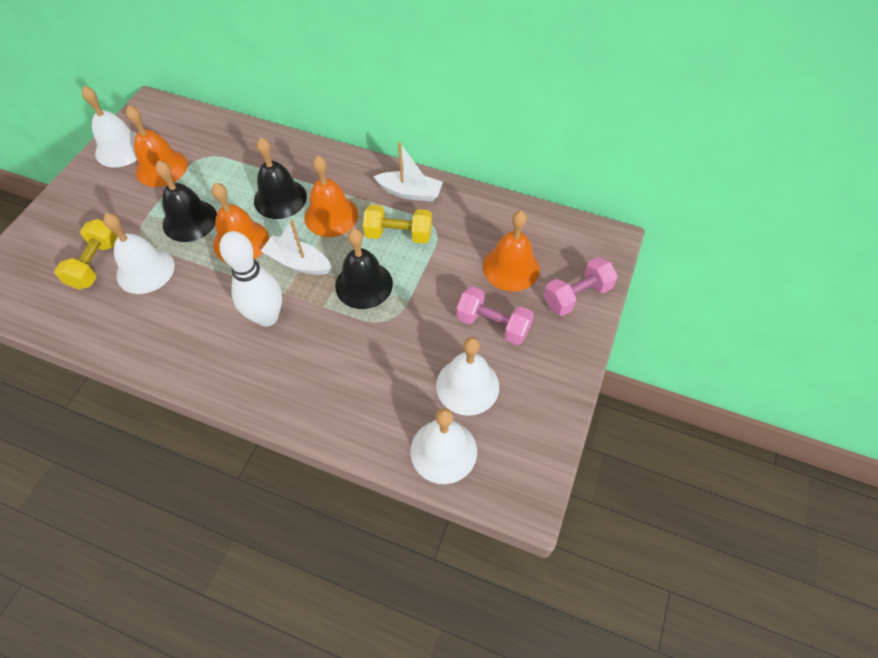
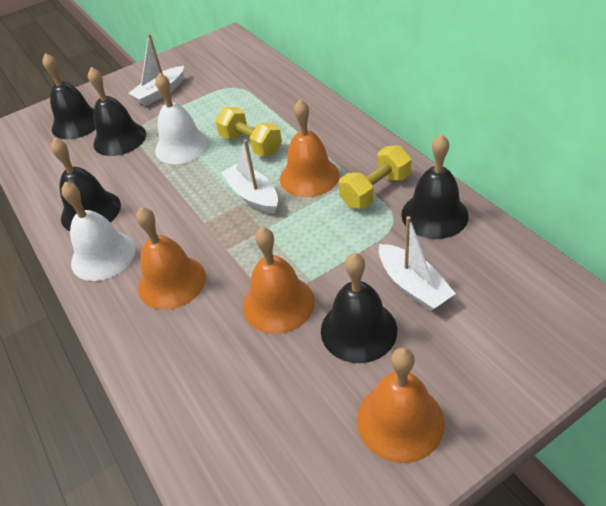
black bell: 3 -> 5
pink dumbbell: 2 -> 0
white bell: 4 -> 2
white boat: 2 -> 3
white bowling pin: 1 -> 0

